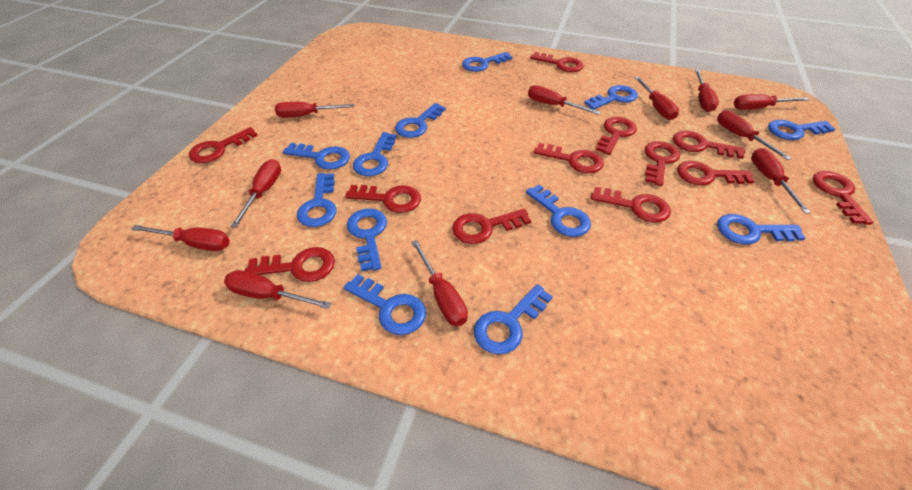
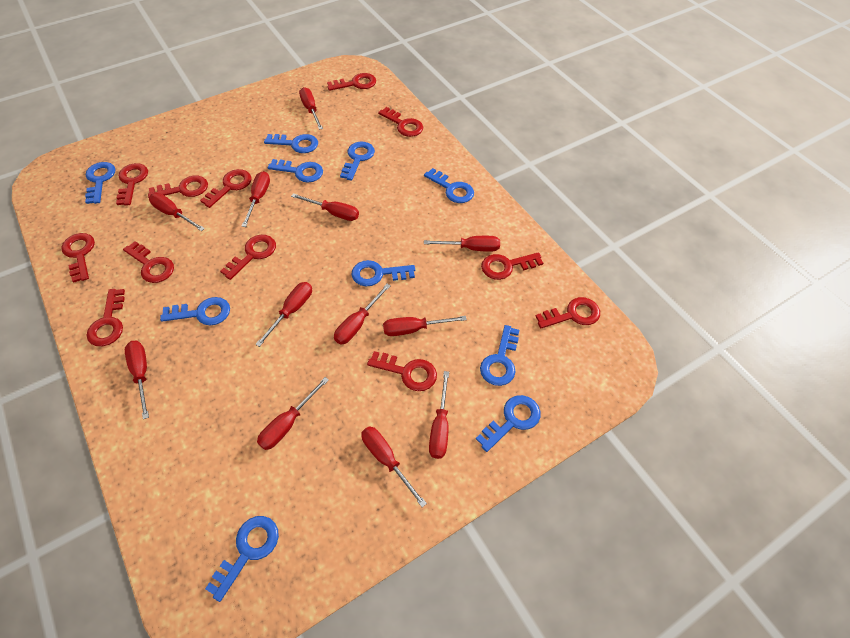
blue key: 12 -> 10
red screwdriver: 11 -> 12

